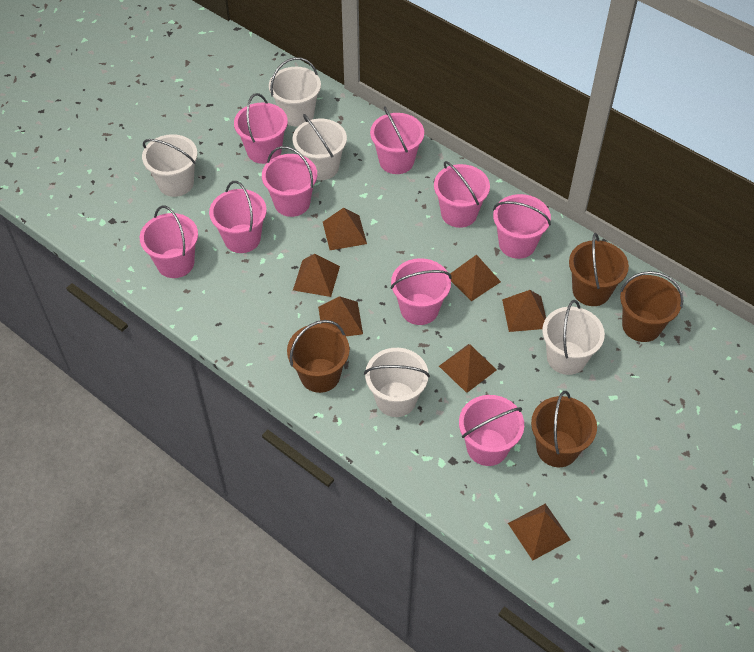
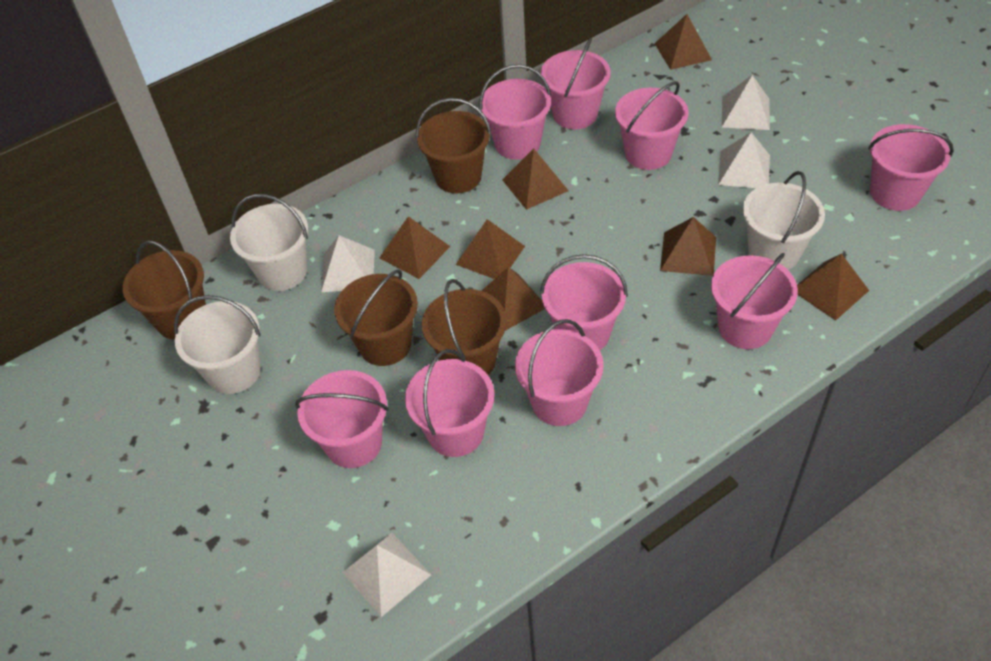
white bucket: 5 -> 3
white pyramid: 0 -> 4

